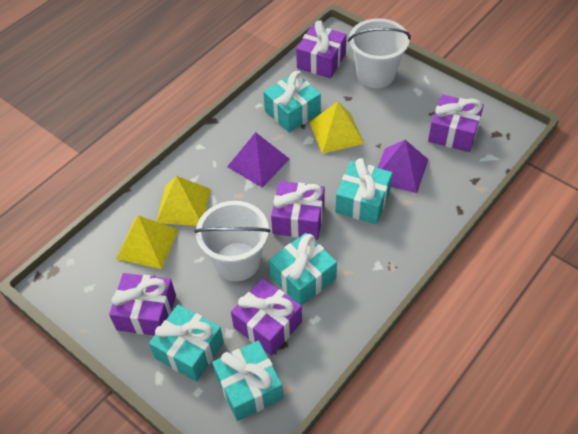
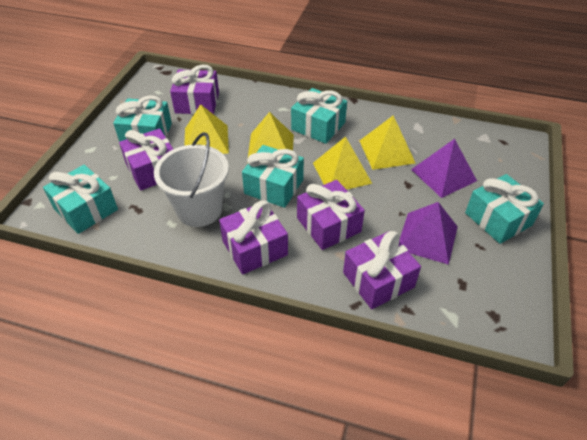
white bucket: 2 -> 1
yellow pyramid: 3 -> 4

